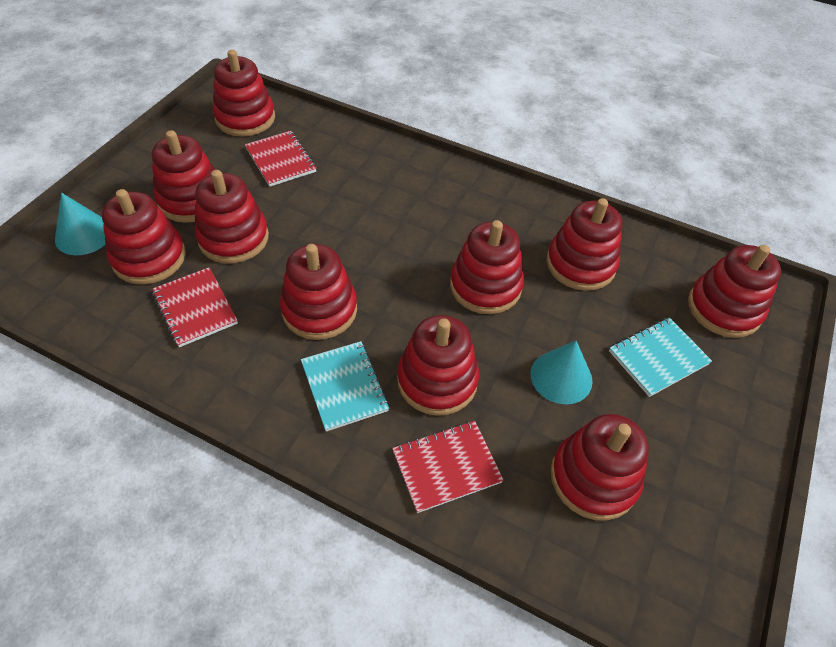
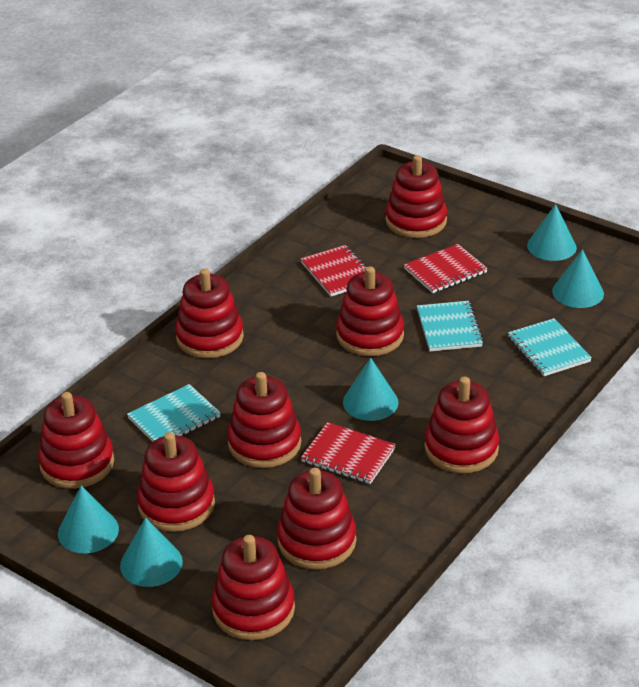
red stacking toy: 10 -> 9
turquoise cone: 2 -> 5
turquoise notebook: 2 -> 3

